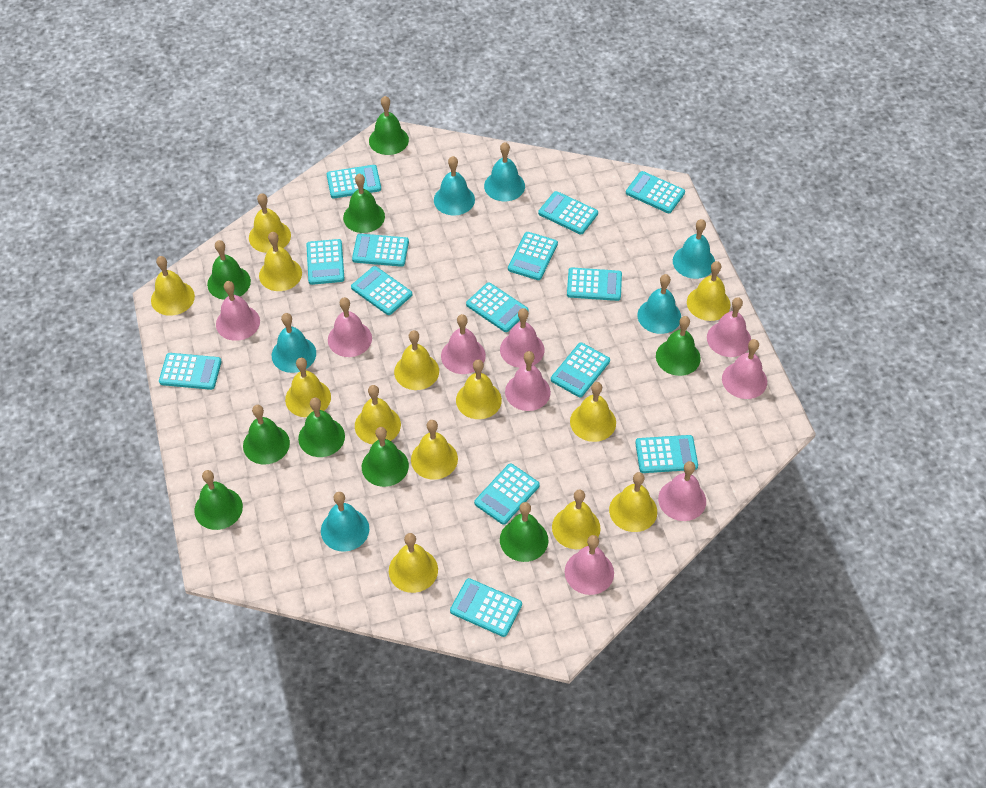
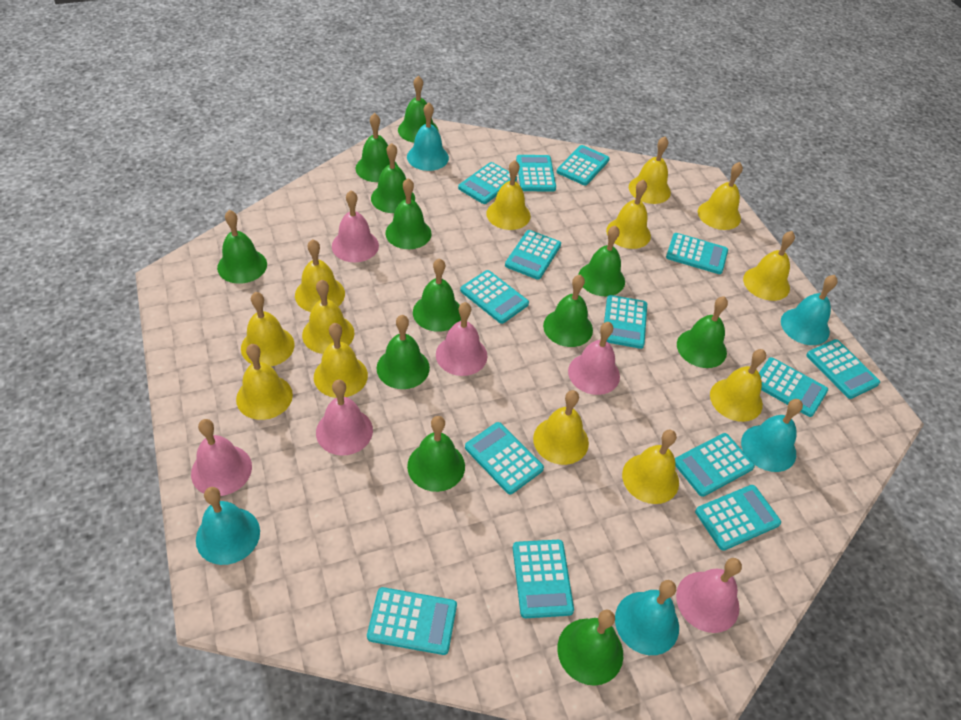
green bell: 9 -> 12
pink bell: 9 -> 6
turquoise bell: 6 -> 5

